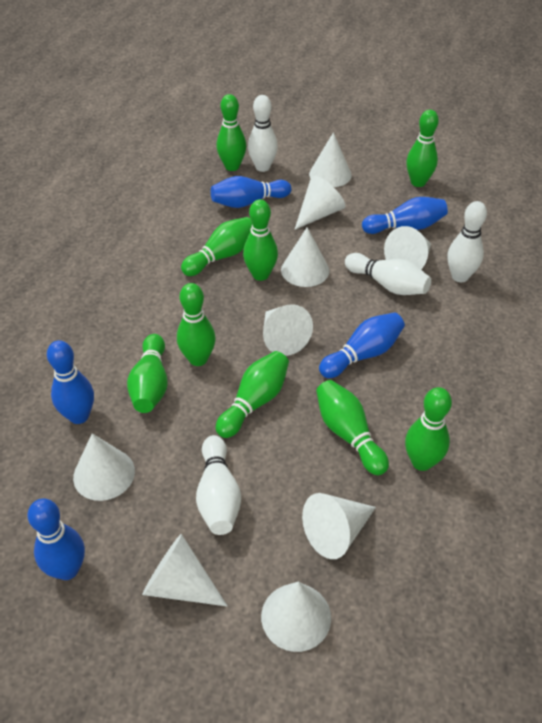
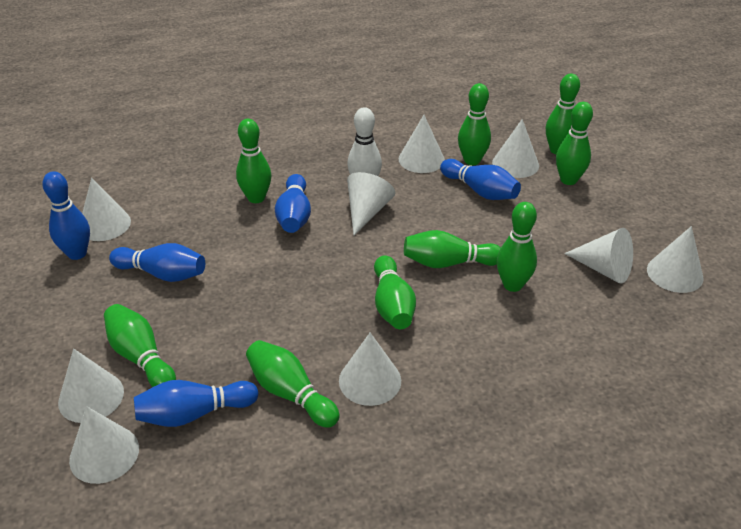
white bowling pin: 4 -> 1

